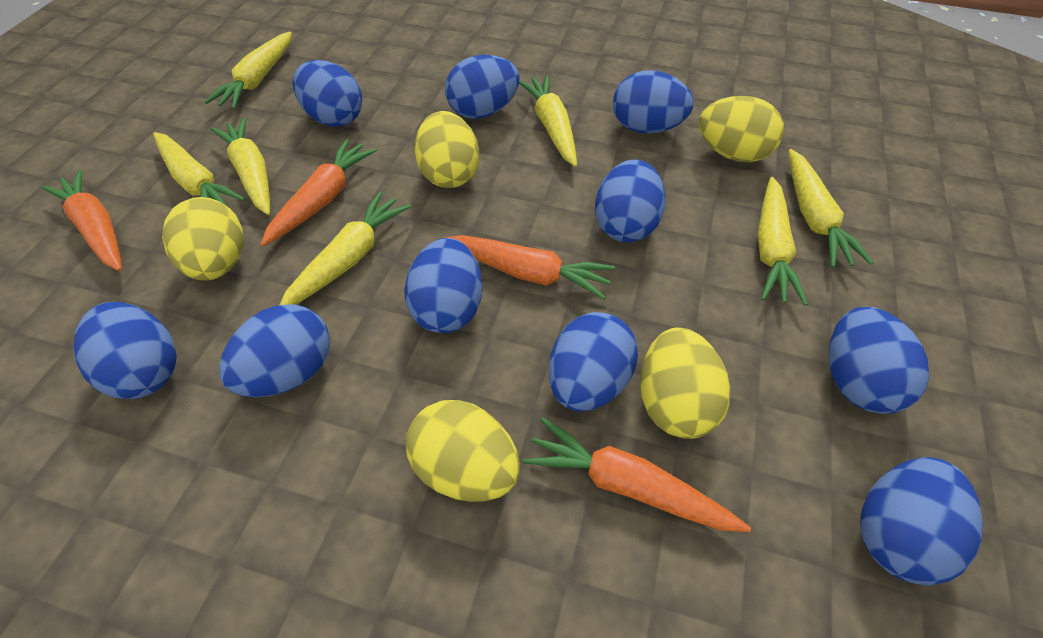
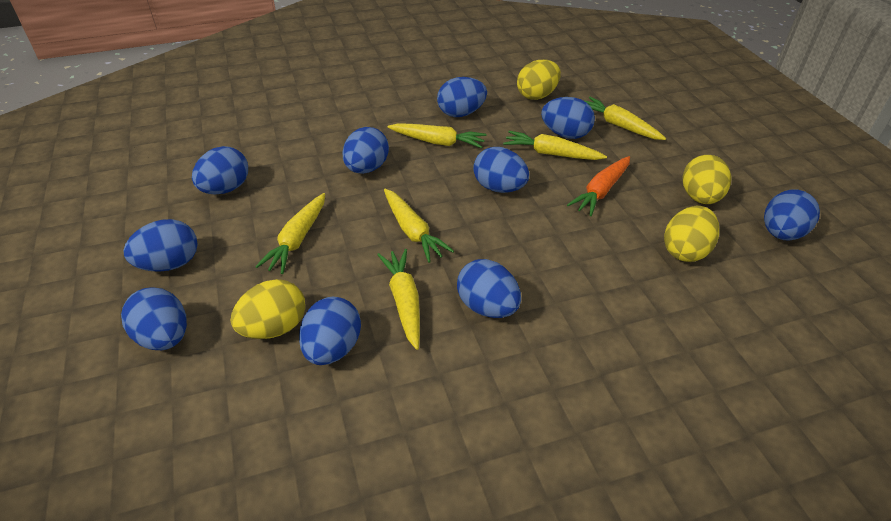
orange carrot: 4 -> 1
yellow carrot: 7 -> 6
yellow egg: 5 -> 4

